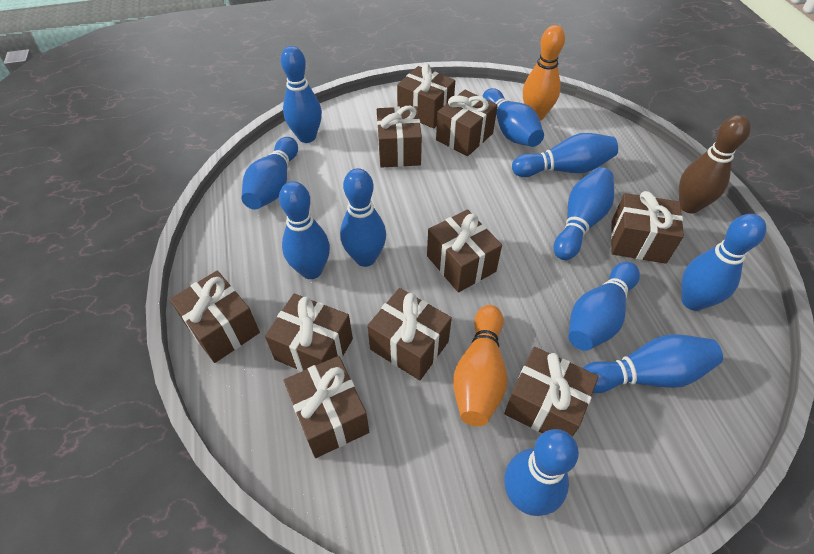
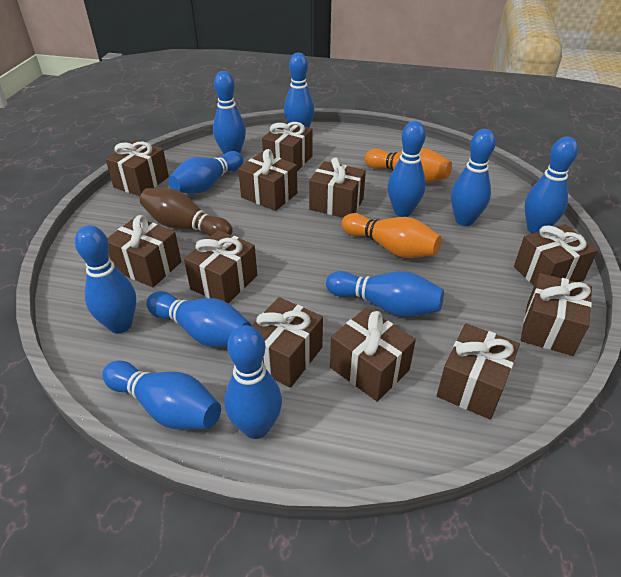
brown gift: 10 -> 11

